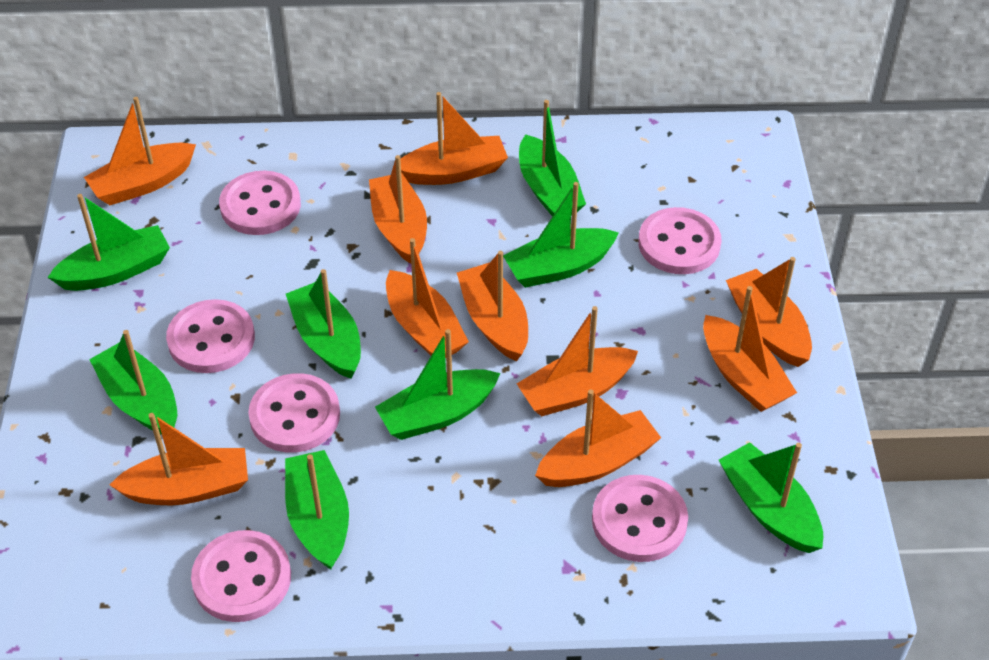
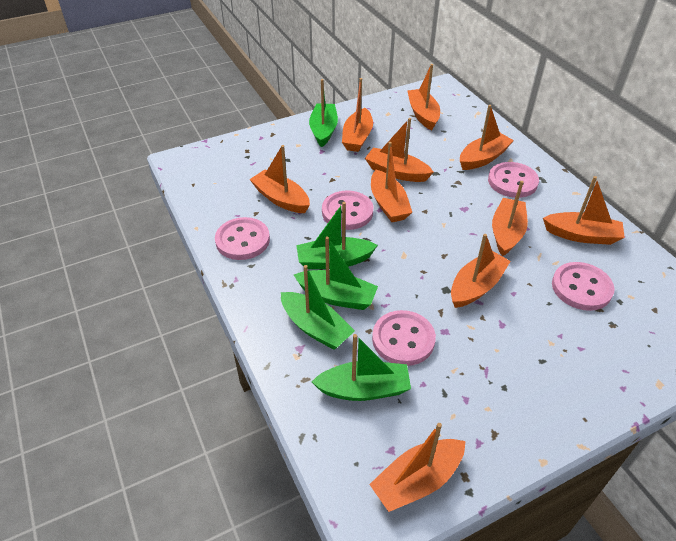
green boat: 8 -> 5
pink button: 6 -> 5

